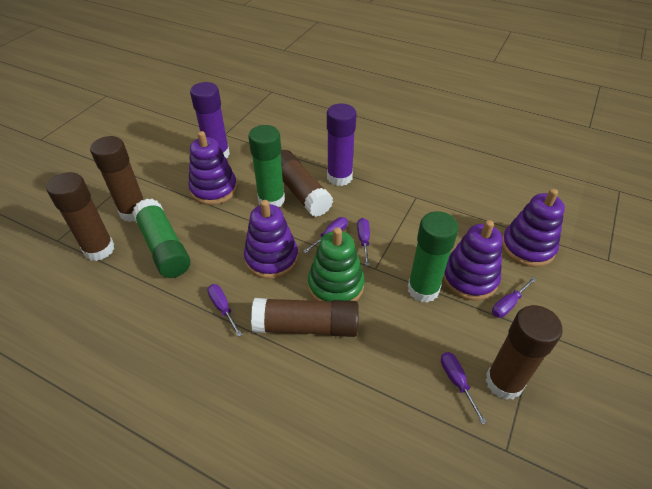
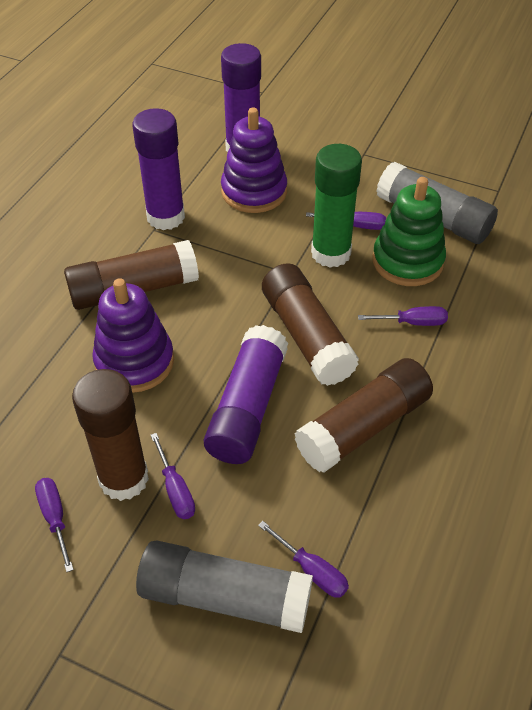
brown glue stick: 5 -> 4
green glue stick: 3 -> 1
grey glue stick: 0 -> 2
purple glue stick: 2 -> 3
purple stacking toy: 4 -> 2

